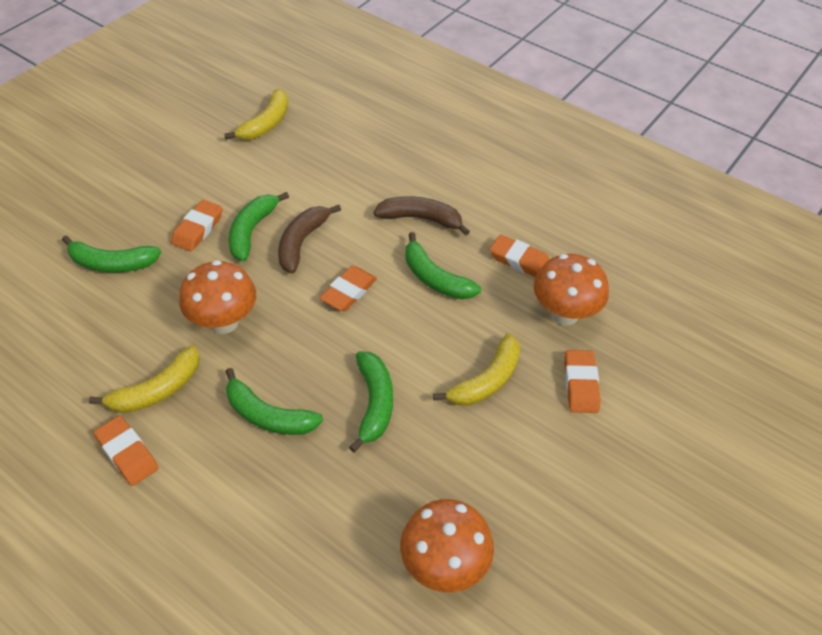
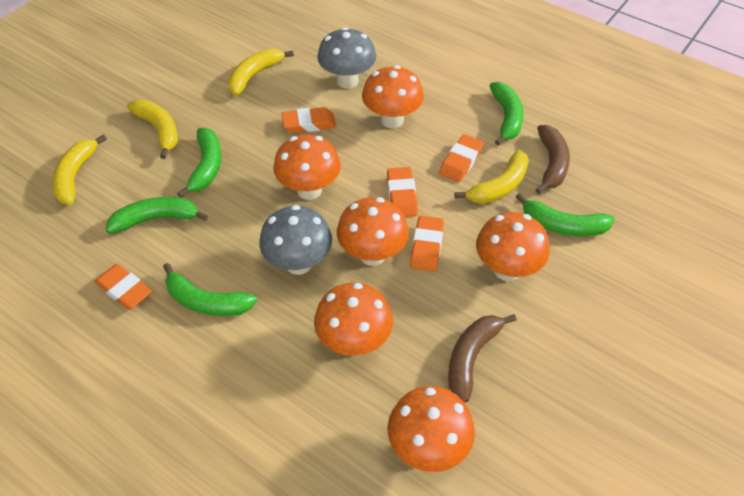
grey mushroom: 0 -> 2
orange mushroom: 3 -> 6
yellow banana: 3 -> 4

